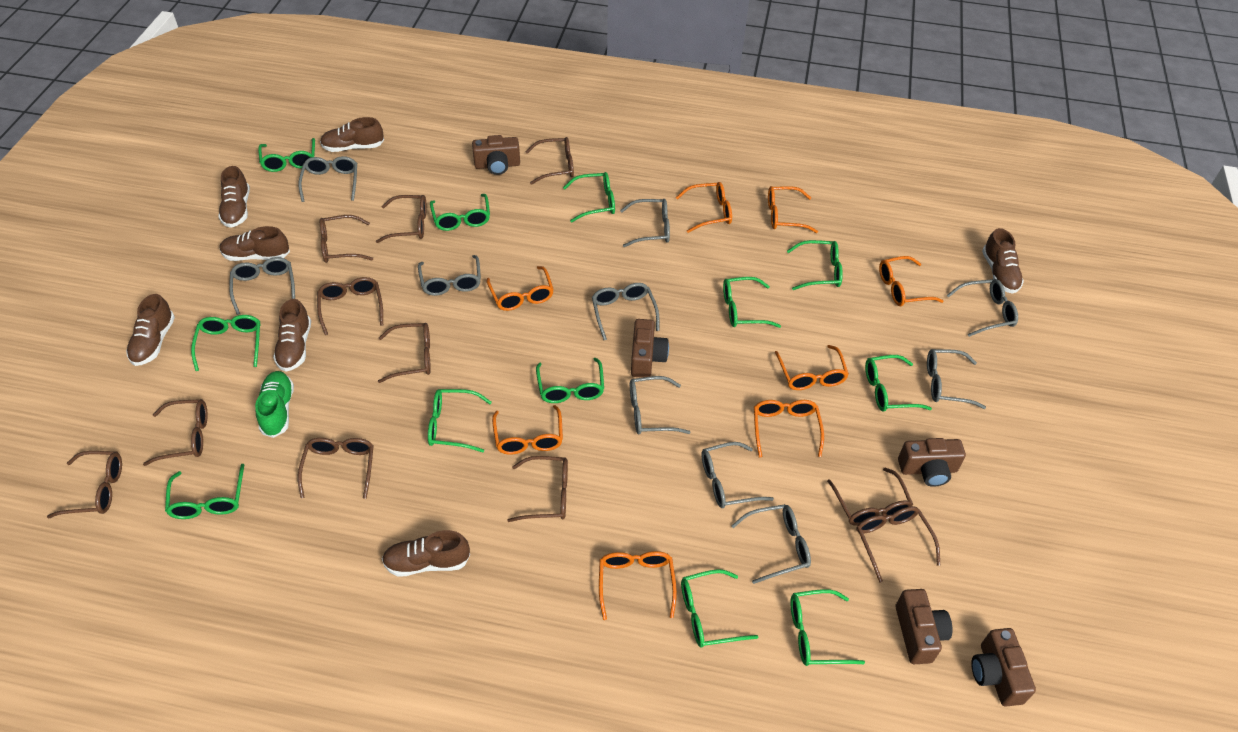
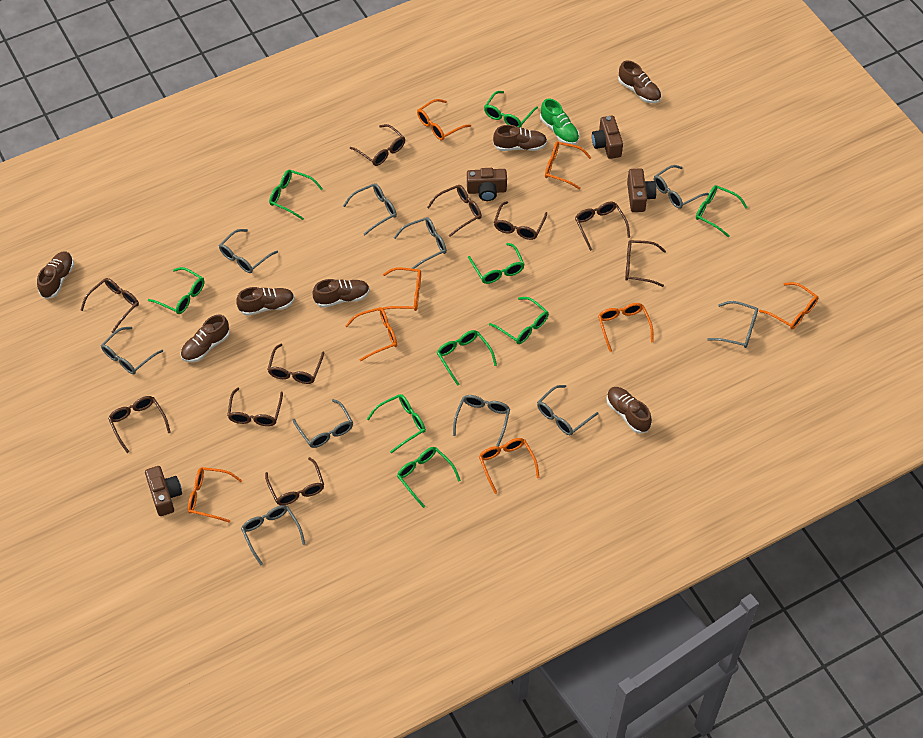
brown camera: 5 -> 4
brown glasses: 11 -> 10
green glasses: 12 -> 9

